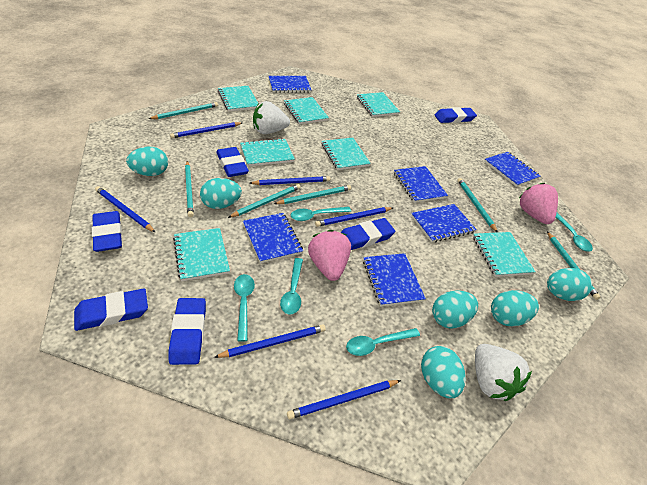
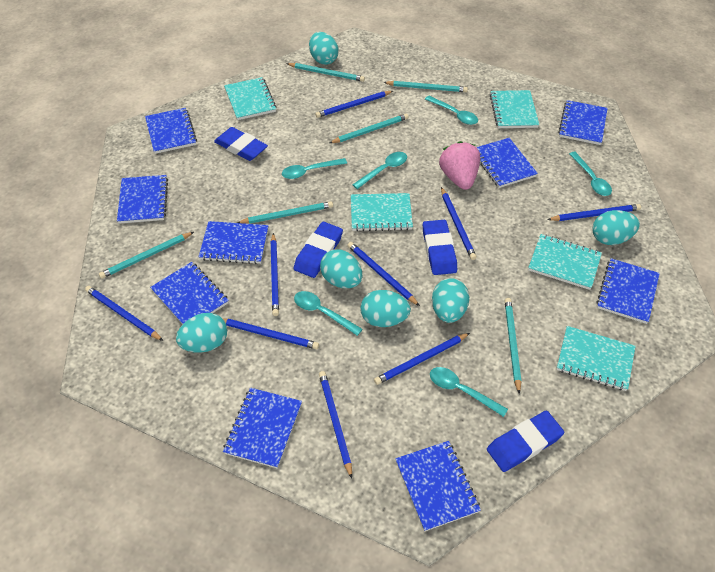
blue eraser: 6 -> 4
blue notebook: 6 -> 9
blue pencil: 6 -> 9
pink strawberry: 2 -> 1
turquoise notebook: 7 -> 5
turquoise spoon: 5 -> 6
white strawberry: 2 -> 0

